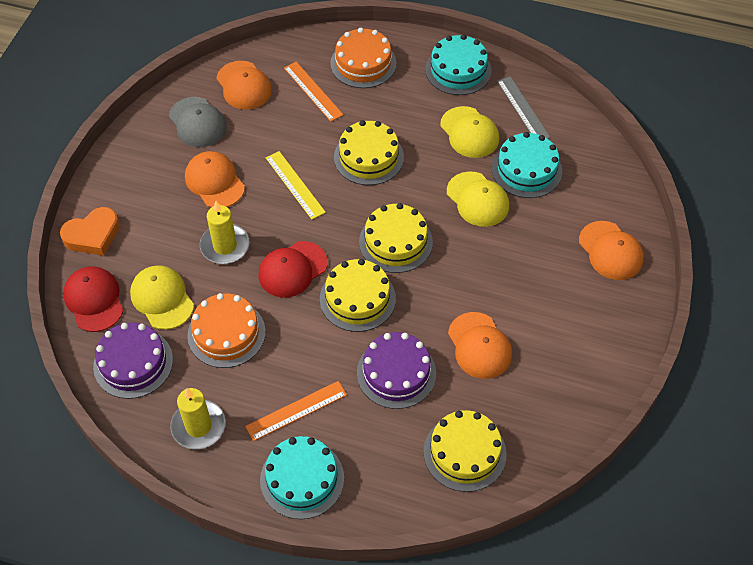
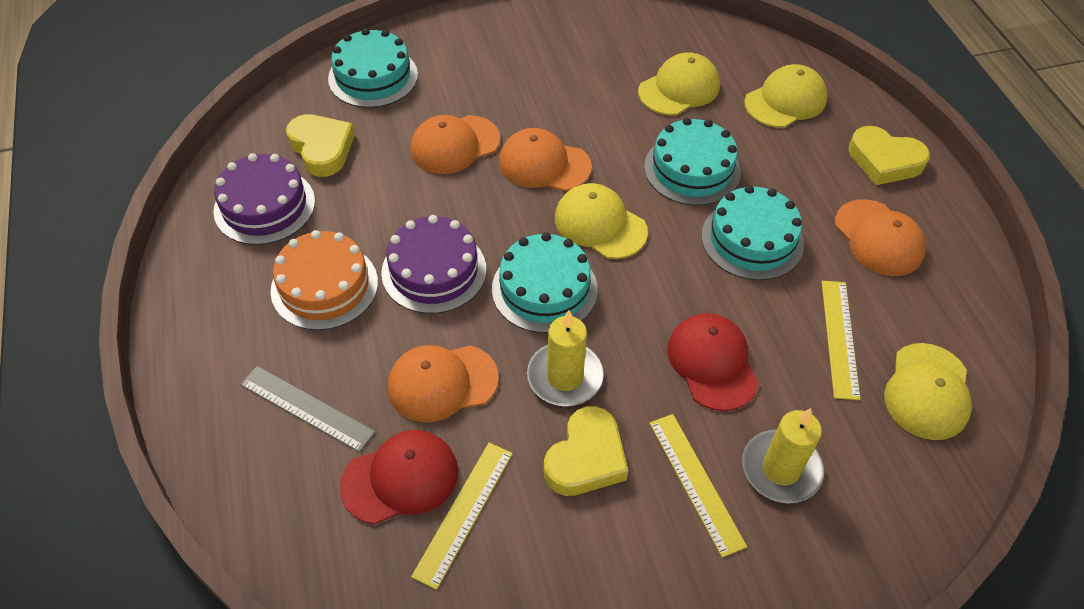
grey cap: 1 -> 0
orange cake: 2 -> 1
orange heart: 1 -> 0
orange ruler: 2 -> 0
turquoise cake: 3 -> 4
yellow cake: 4 -> 0
yellow cap: 3 -> 4
yellow heart: 0 -> 3
yellow ruler: 1 -> 3

